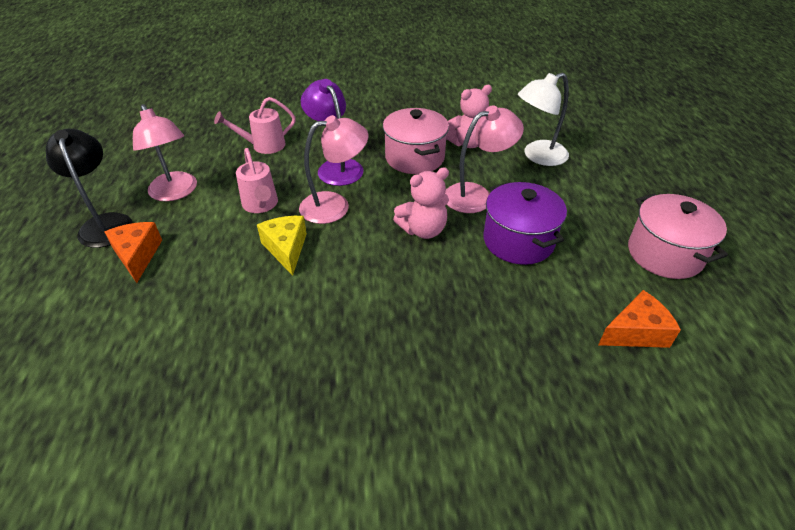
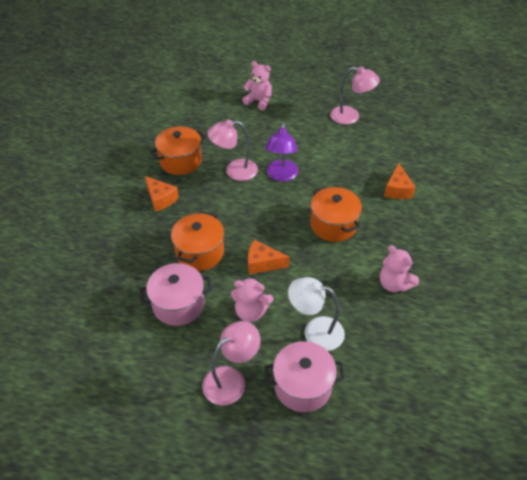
black lamp: 1 -> 0
orange cheese: 2 -> 3
orange pot: 0 -> 3
pink teddy bear: 2 -> 3
pink watering can: 2 -> 0
purple pot: 1 -> 0
yellow cheese: 1 -> 0

